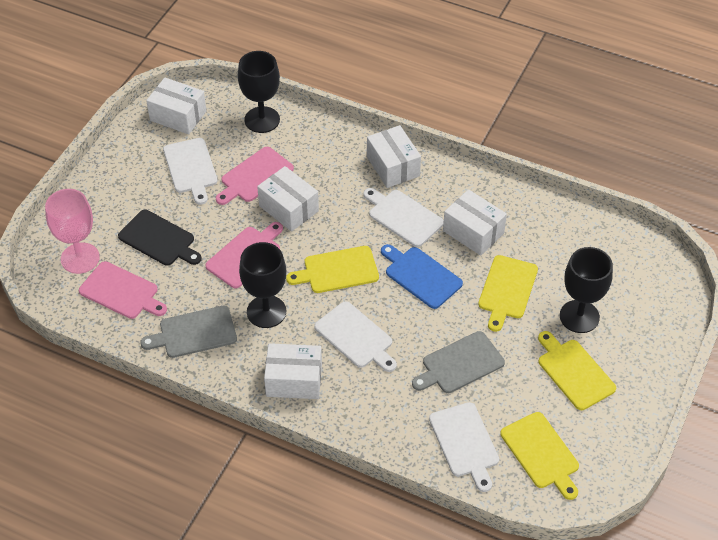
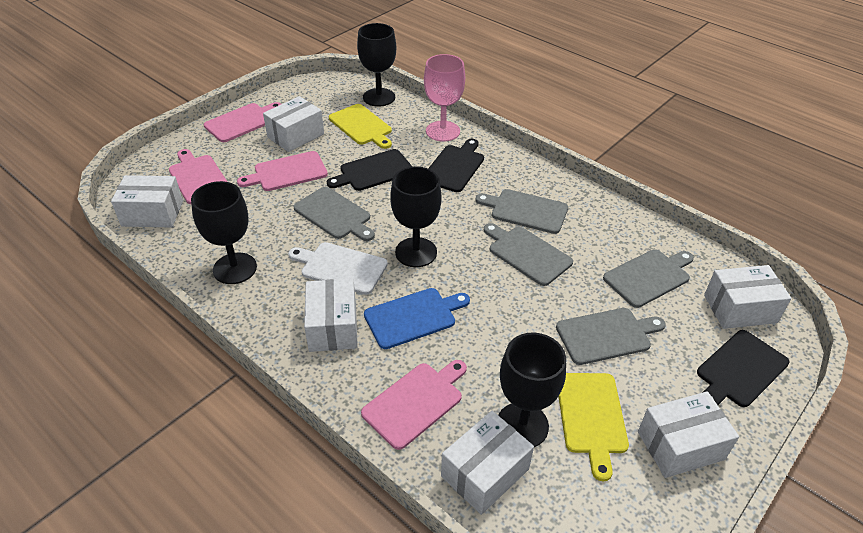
black cutting board: 1 -> 3
black goblet: 3 -> 4
grey cutting board: 2 -> 5
pink cutting board: 3 -> 4
white box: 5 -> 6
white cutting board: 4 -> 1
yellow cutting board: 4 -> 2

